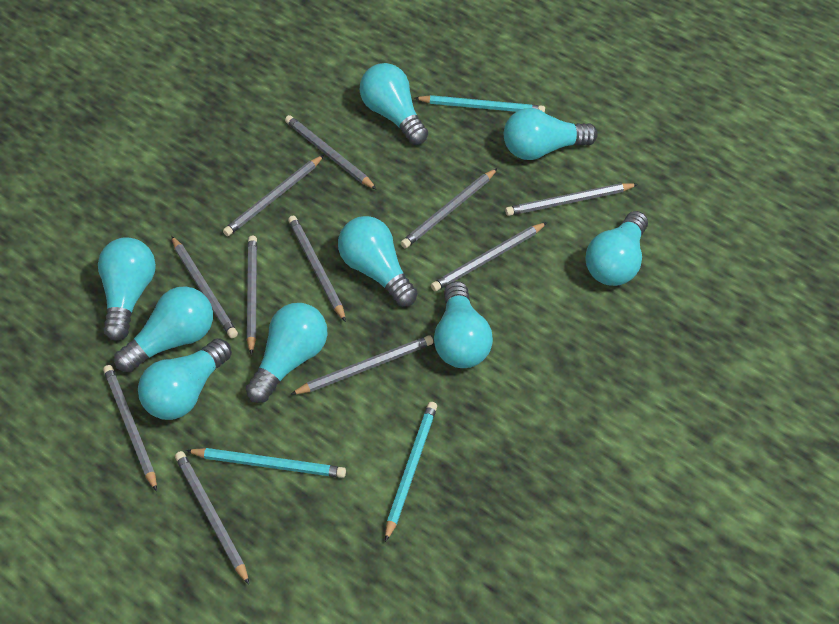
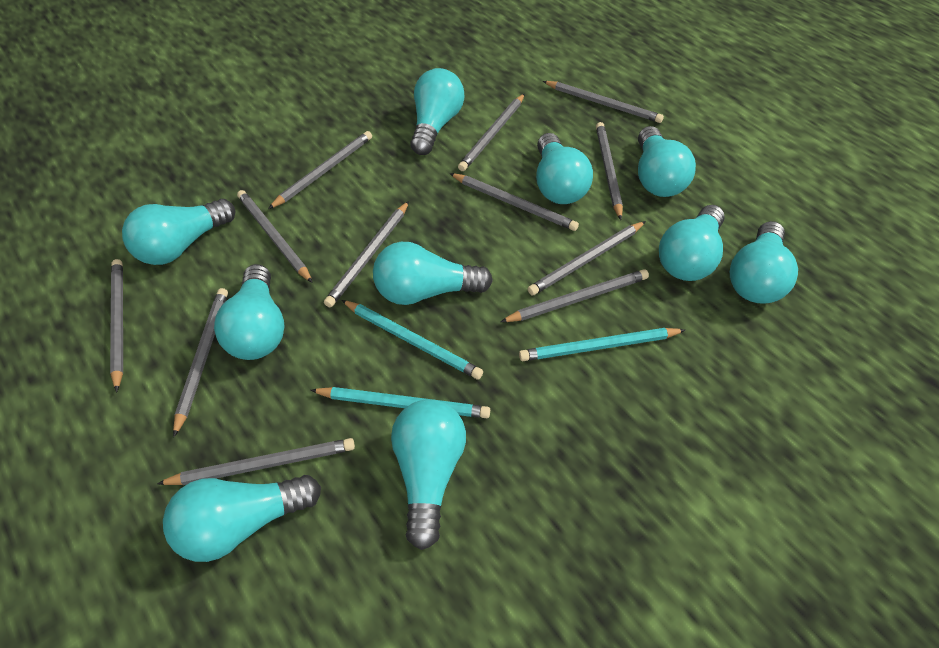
grey pencil: 11 -> 12
turquoise light bulb: 9 -> 10

